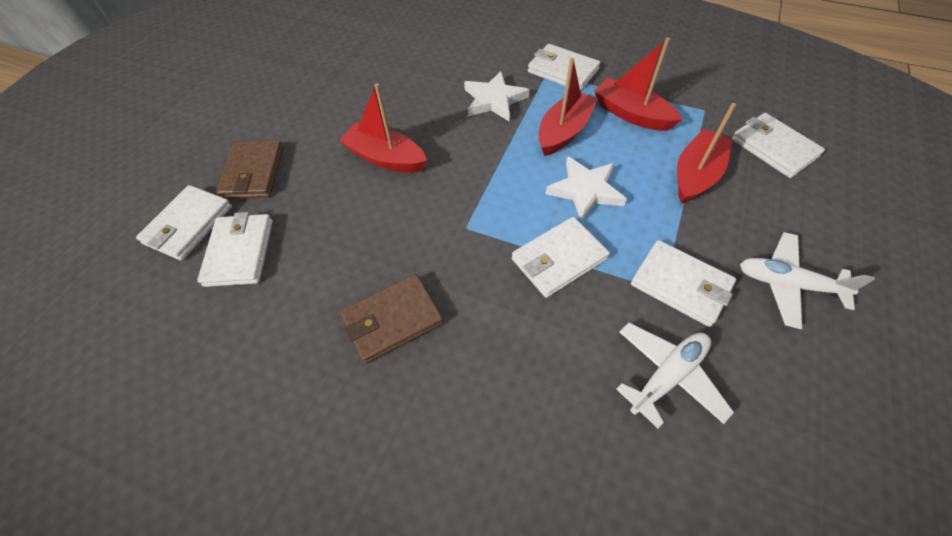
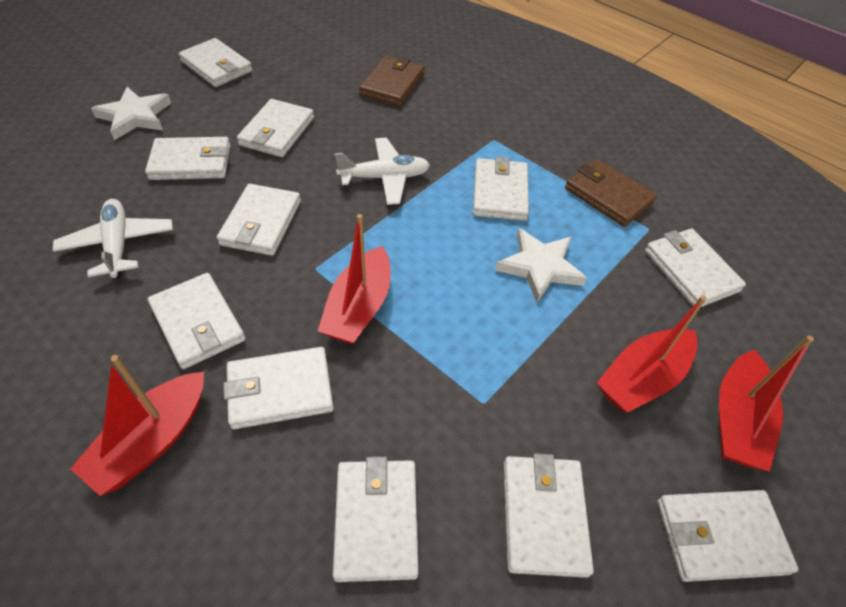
white wallet: 6 -> 11

